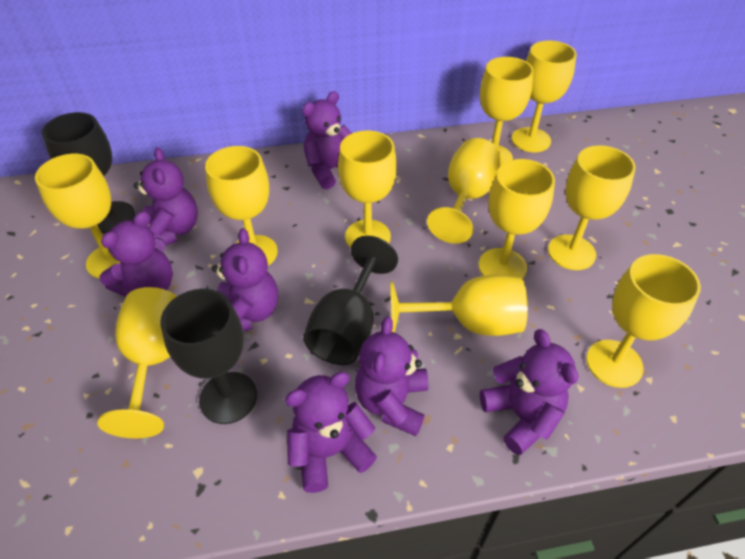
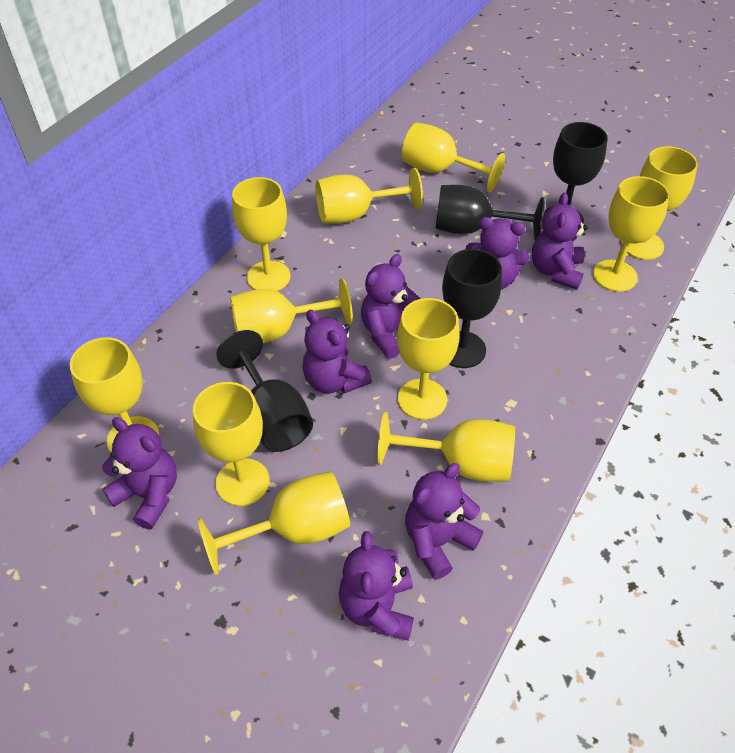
black goblet: 3 -> 4

